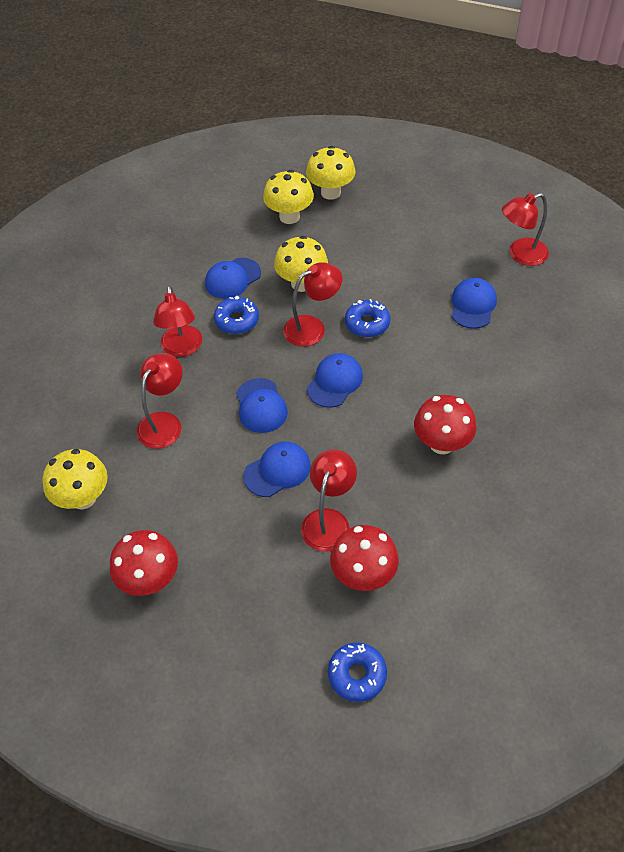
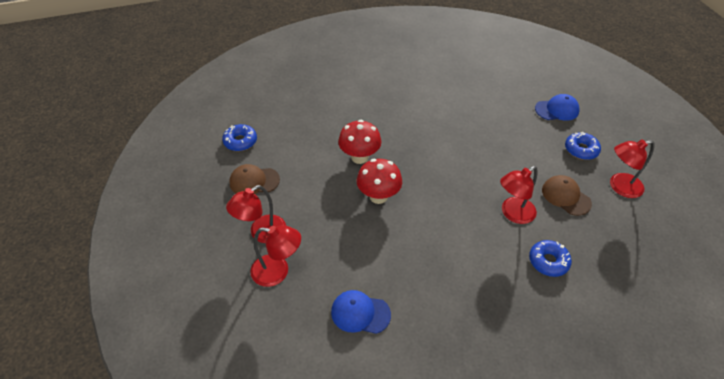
blue cap: 5 -> 2
brown cap: 0 -> 2
red lamp: 5 -> 4
red mushroom: 3 -> 2
yellow mushroom: 4 -> 0

